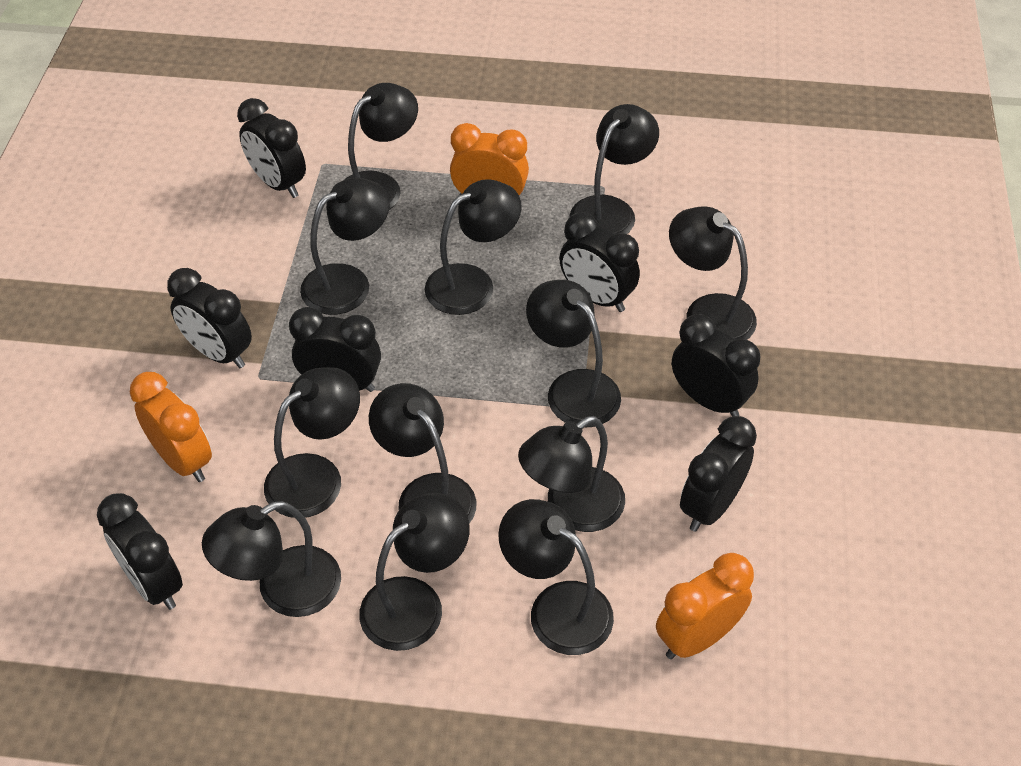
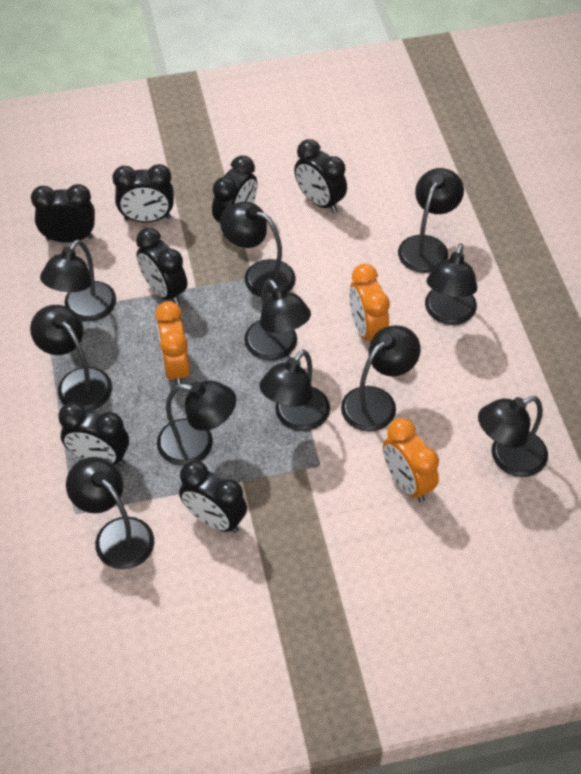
black lamp: 12 -> 11

